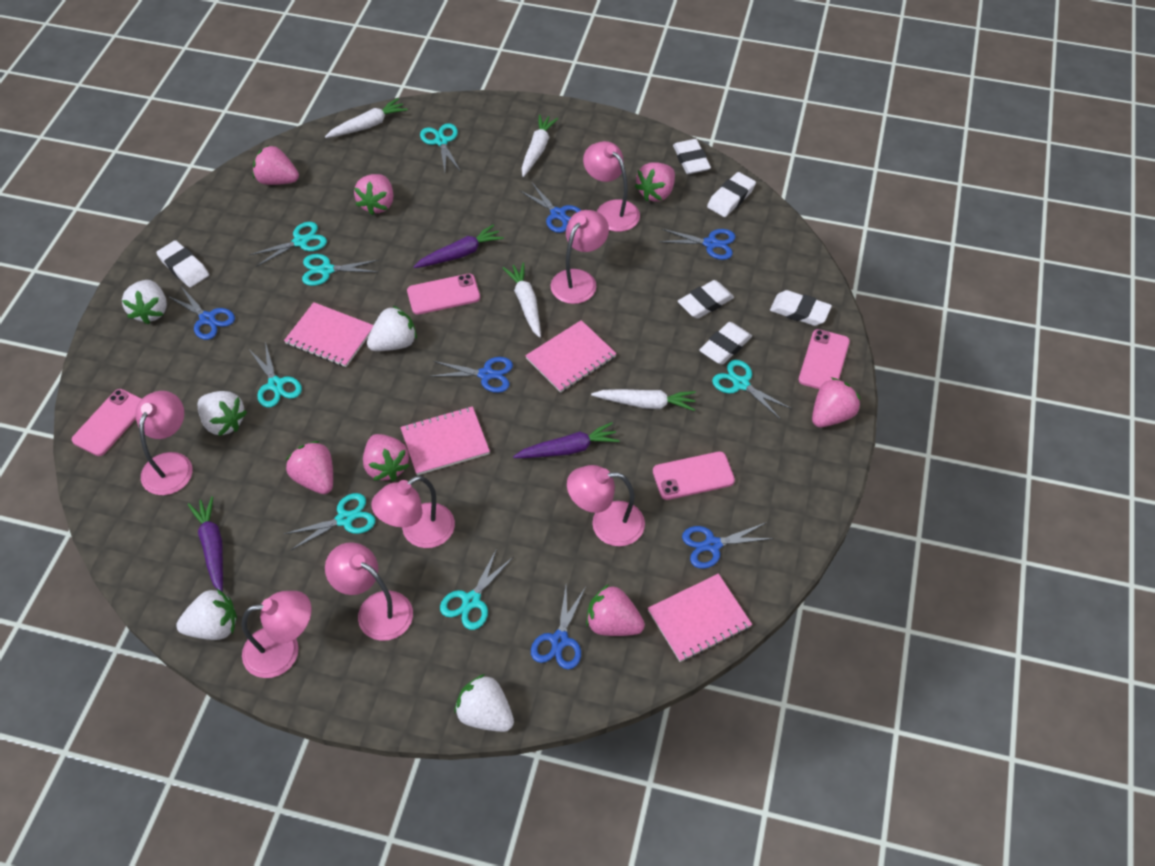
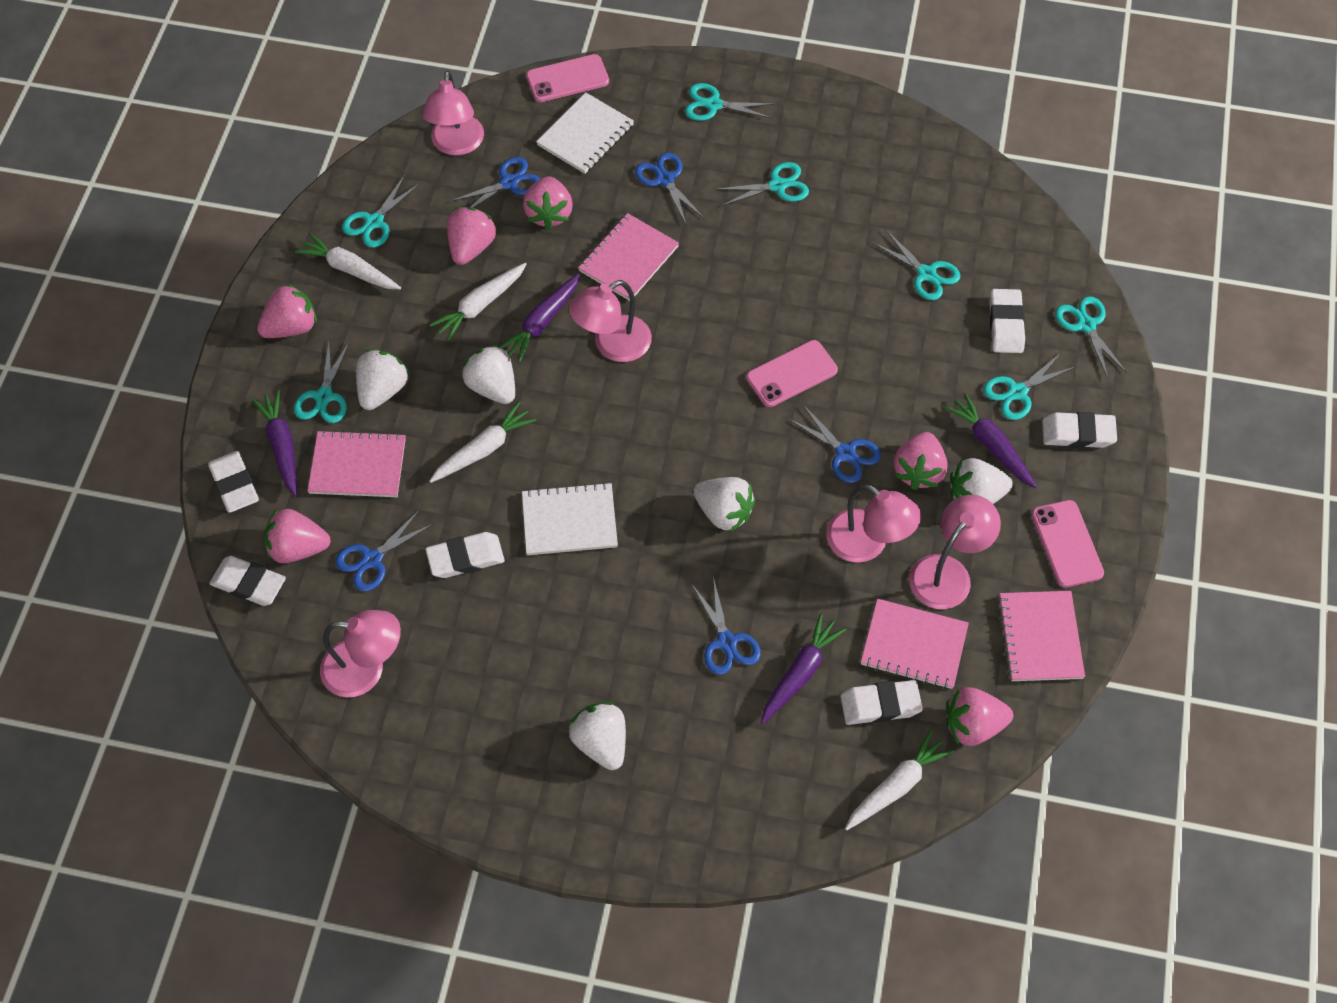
blue scissors: 6 -> 5
pink lamp: 7 -> 5
pink phone: 4 -> 3
pink strawberry: 7 -> 6
purple carrot: 3 -> 4
white notebook: 0 -> 2

